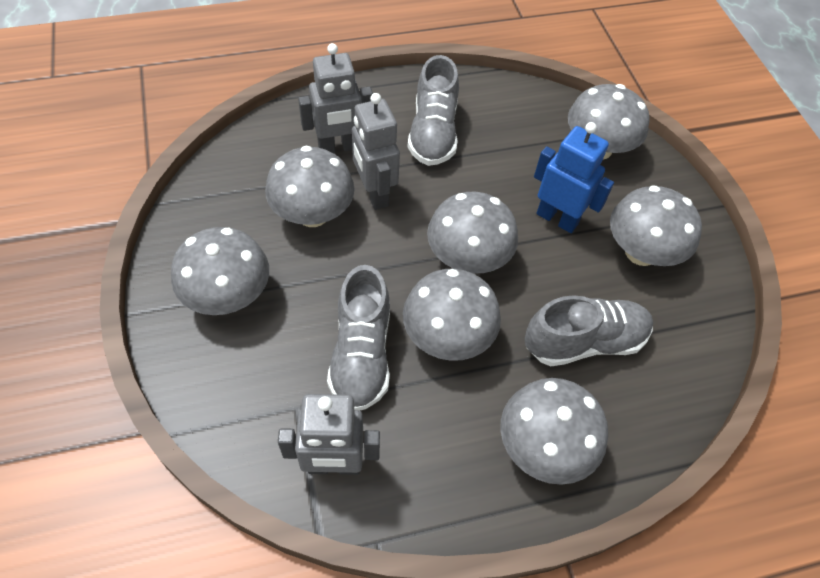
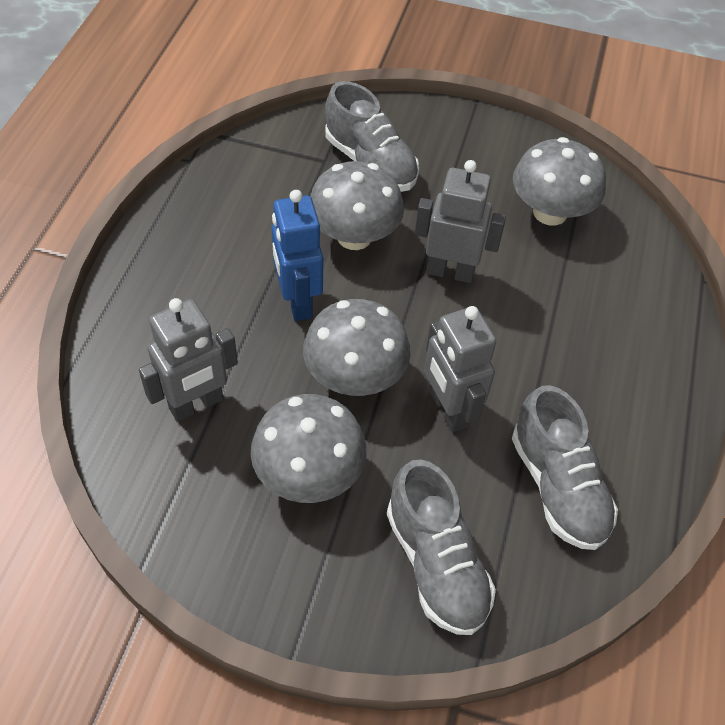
grey mushroom: 7 -> 4

